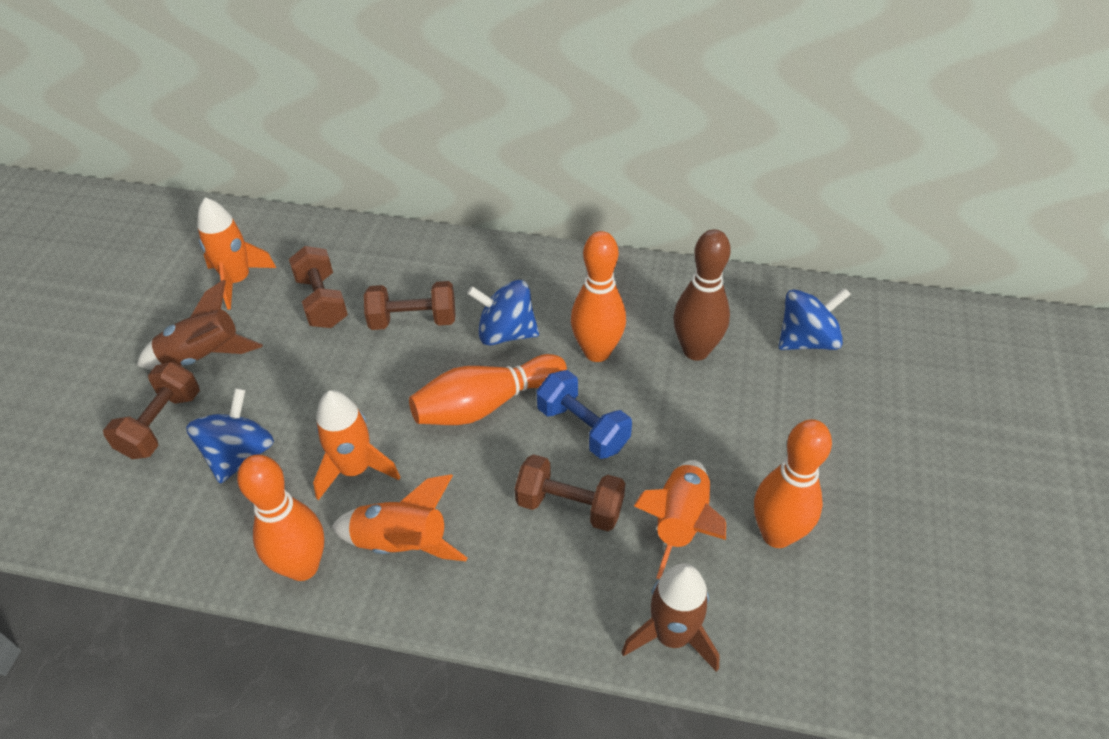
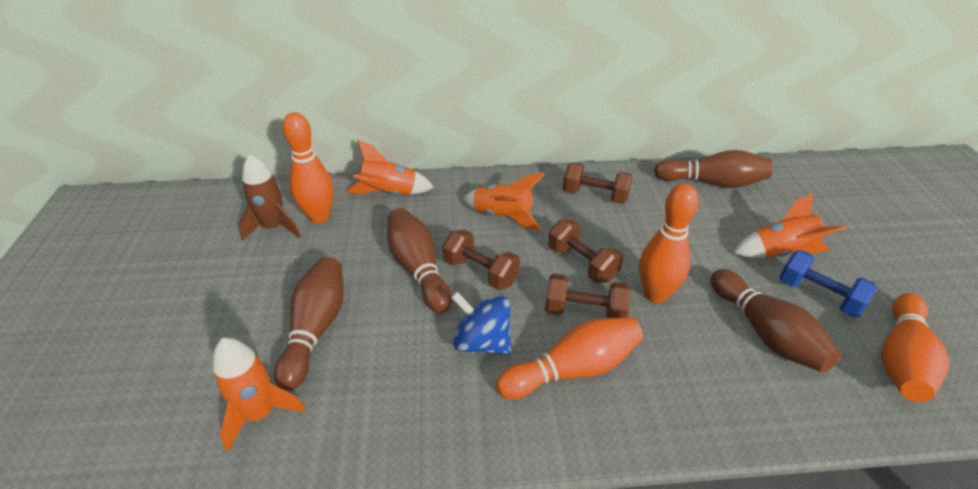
blue spinning top: 3 -> 1
brown bowling pin: 1 -> 4
brown rocket: 2 -> 1

